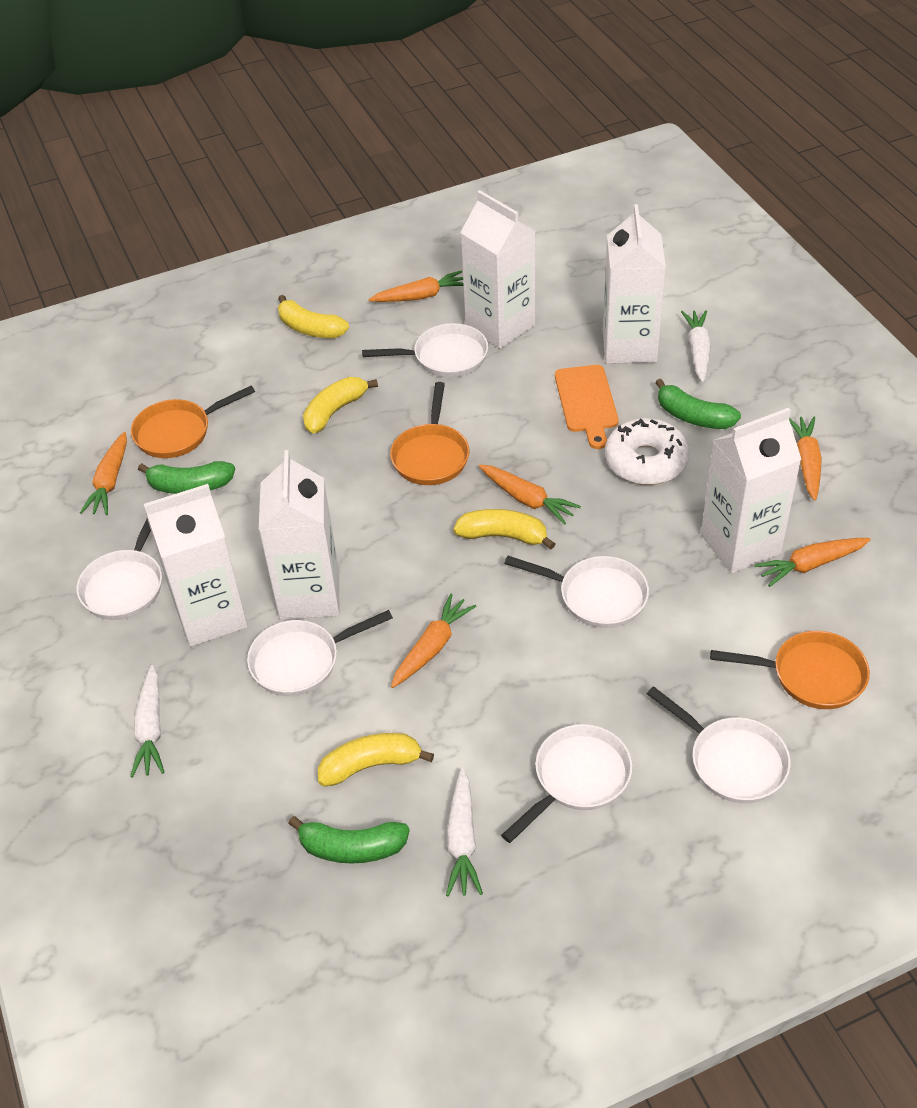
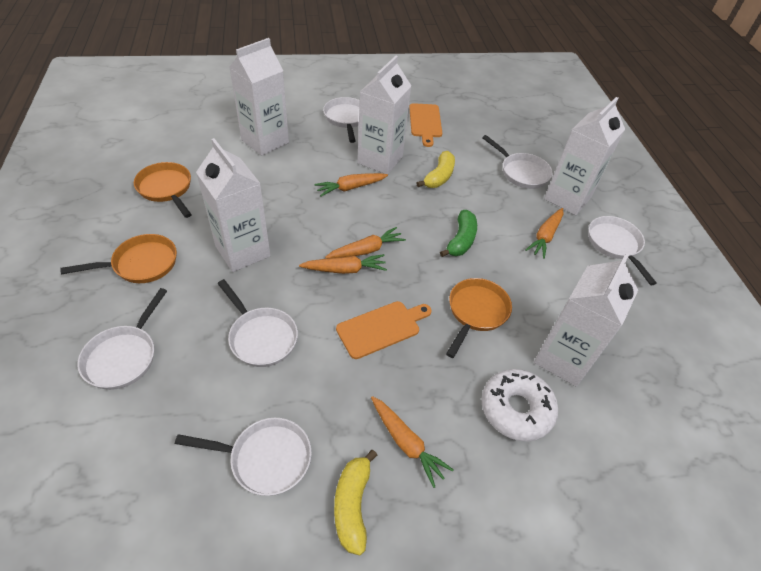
green banana: 3 -> 1
orange carrot: 6 -> 5
orange cutting board: 1 -> 2
white carrot: 3 -> 0
yellow banana: 4 -> 2

